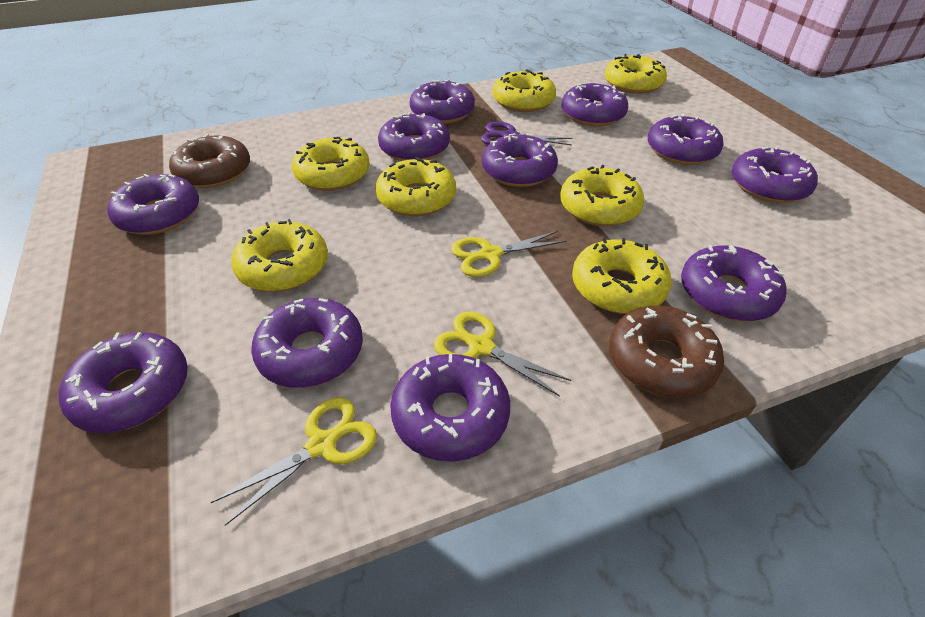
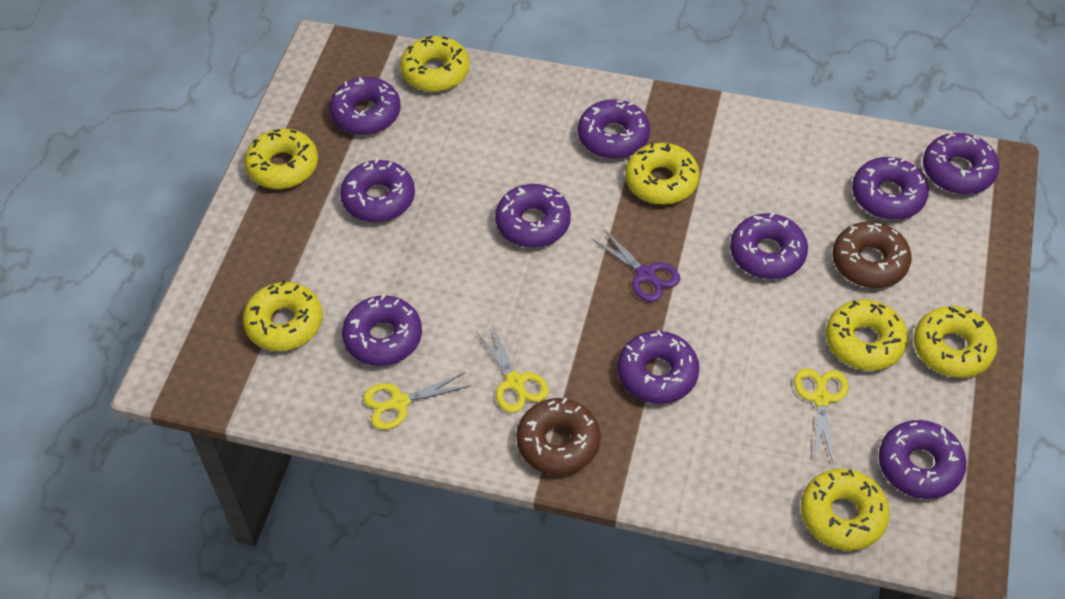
purple donut: 11 -> 10

